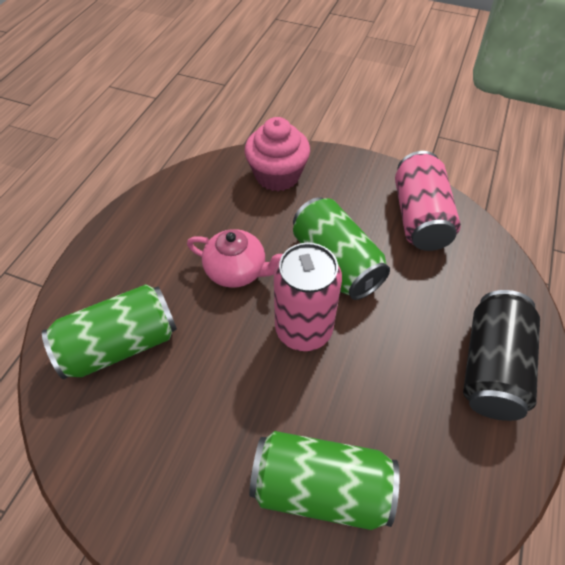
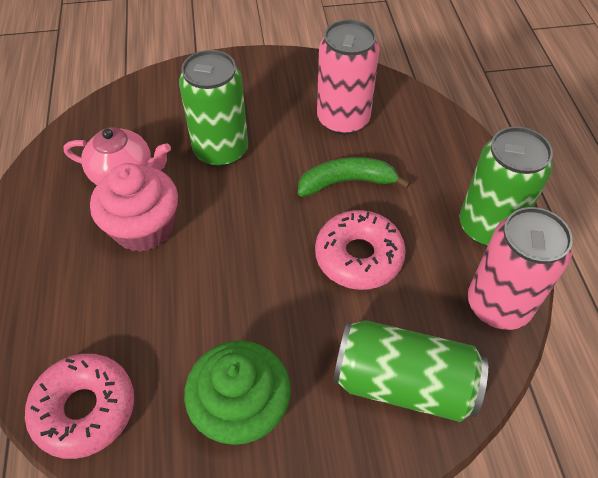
black can: 1 -> 0
green banana: 0 -> 1
green cupcake: 0 -> 1
pink donut: 0 -> 2

